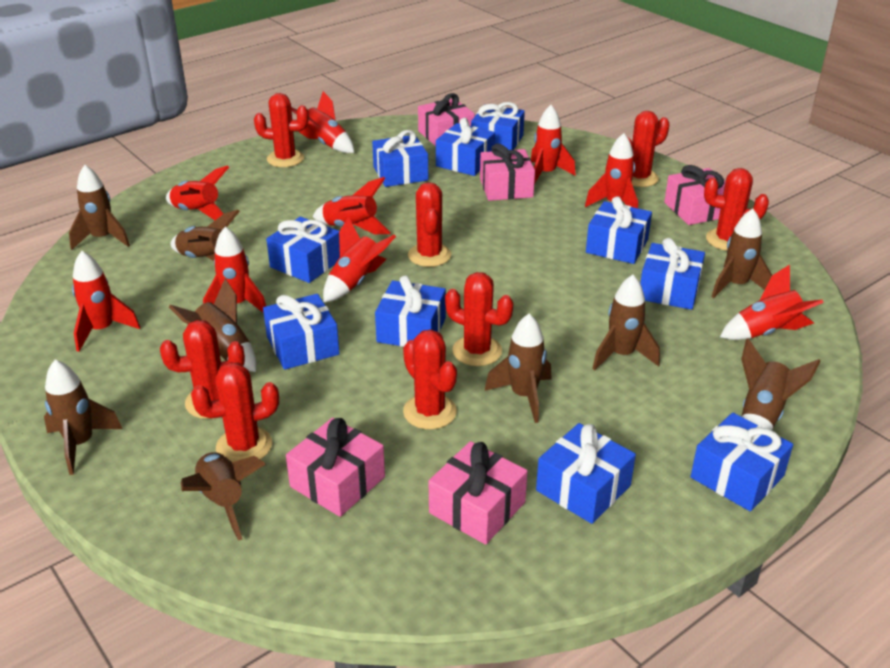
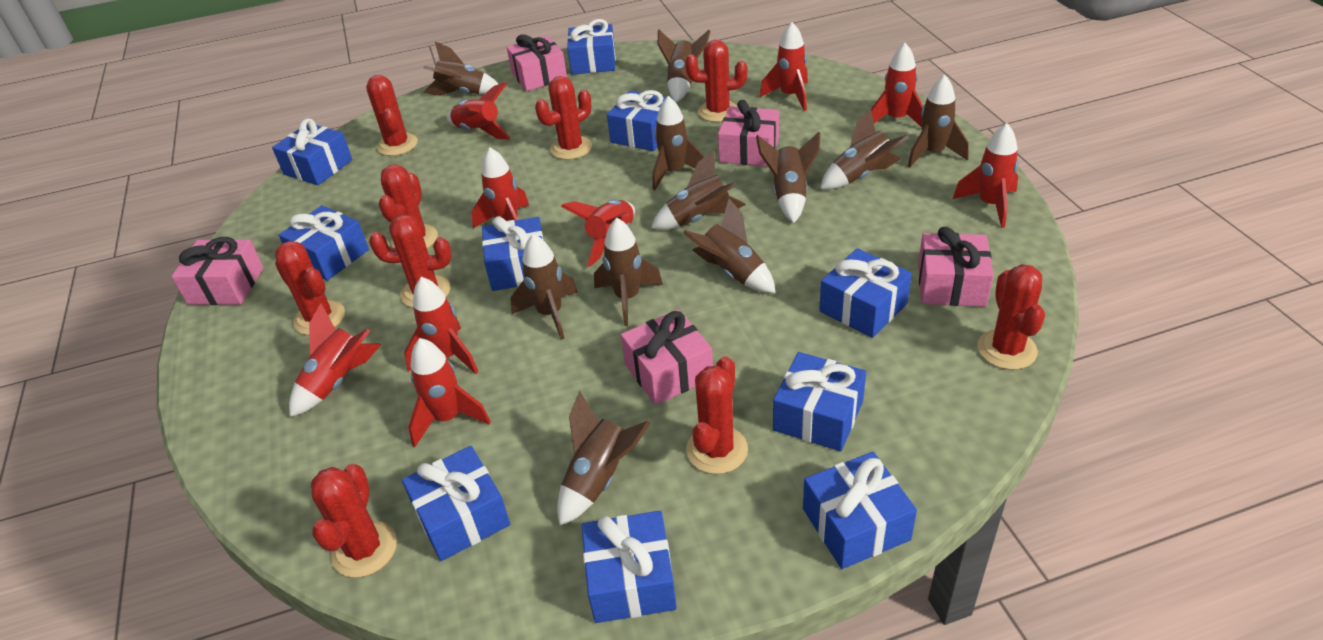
brown rocket: 9 -> 11
red cactus: 8 -> 9

